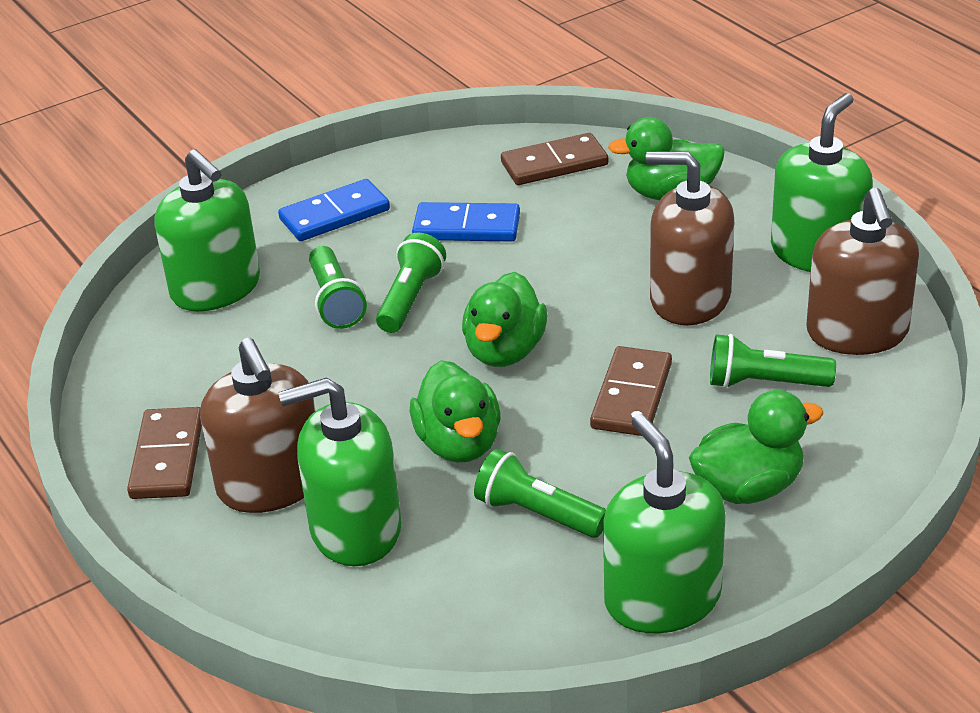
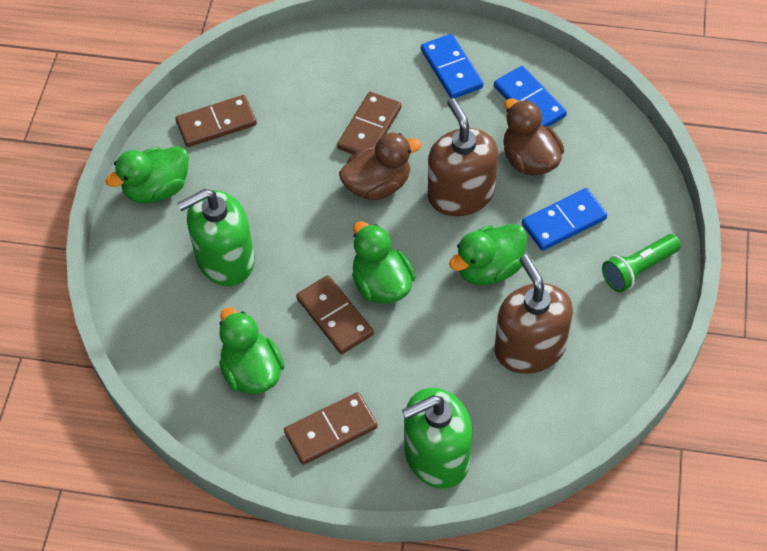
blue domino: 2 -> 3
brown domino: 3 -> 4
brown duck: 0 -> 2
brown soap dispenser: 3 -> 2
green flashlight: 4 -> 1
green soap dispenser: 4 -> 2

